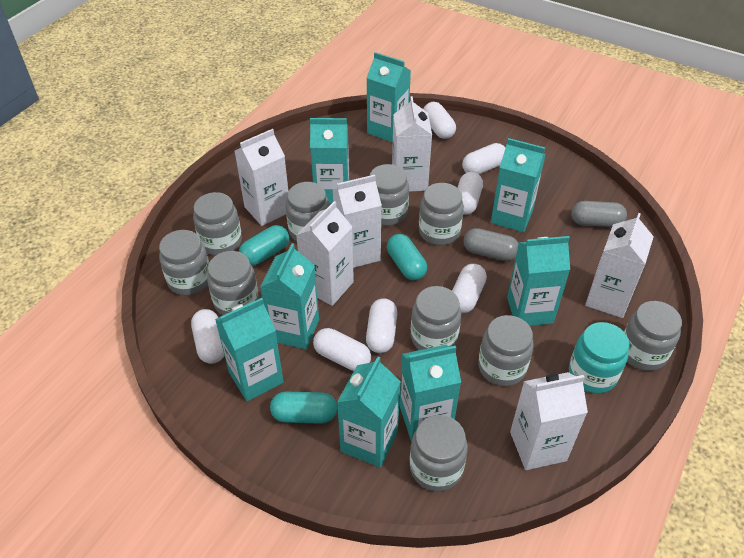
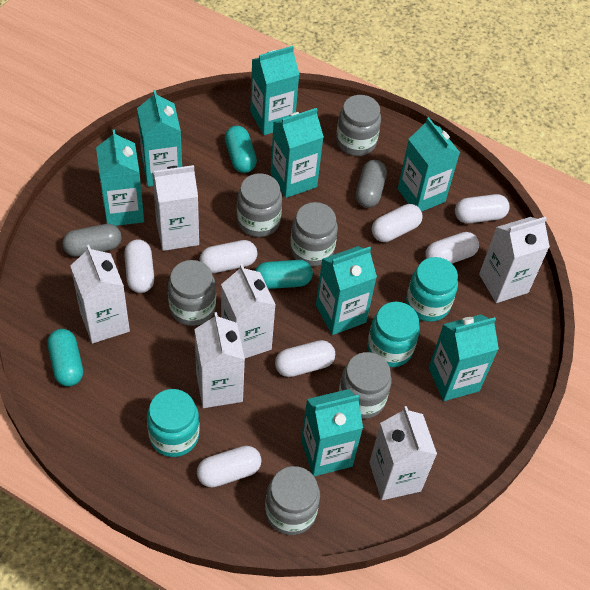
grey jar: 10 -> 6
turquoise jar: 1 -> 3

